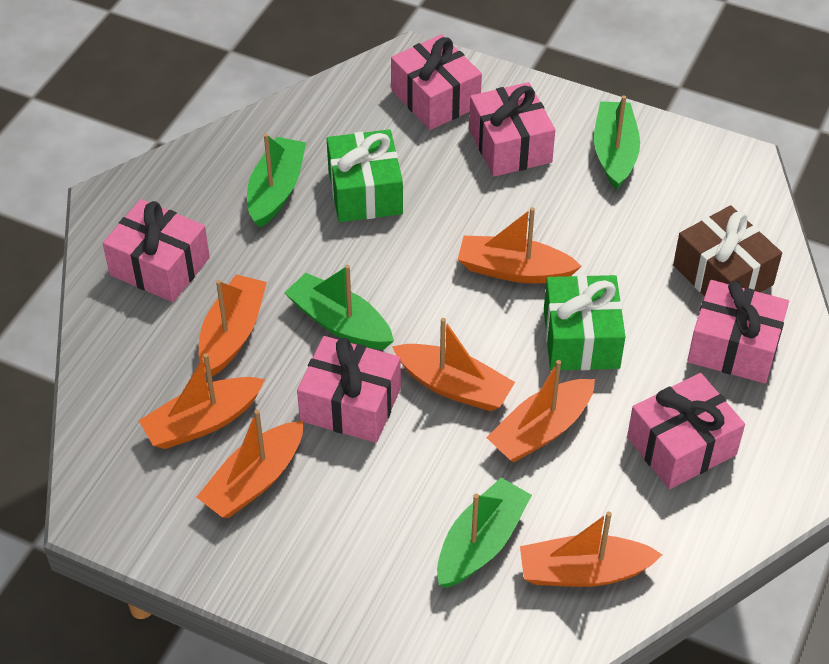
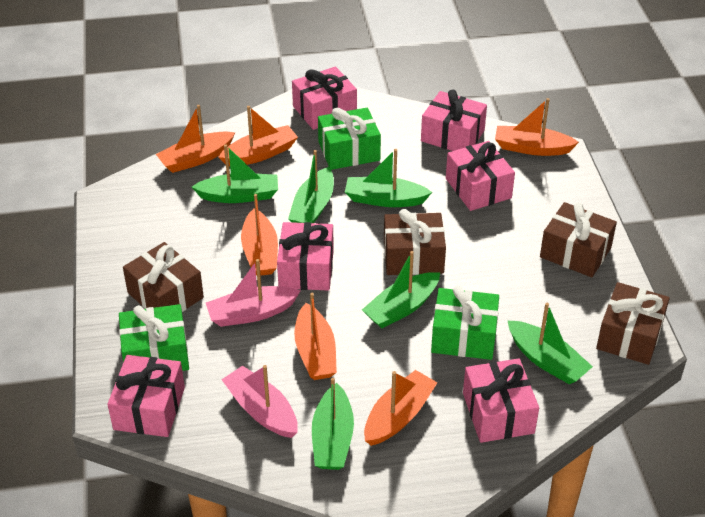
brown gift: 1 -> 4
green boat: 4 -> 6
green gift: 2 -> 3
orange boat: 7 -> 6
pink boat: 0 -> 2

